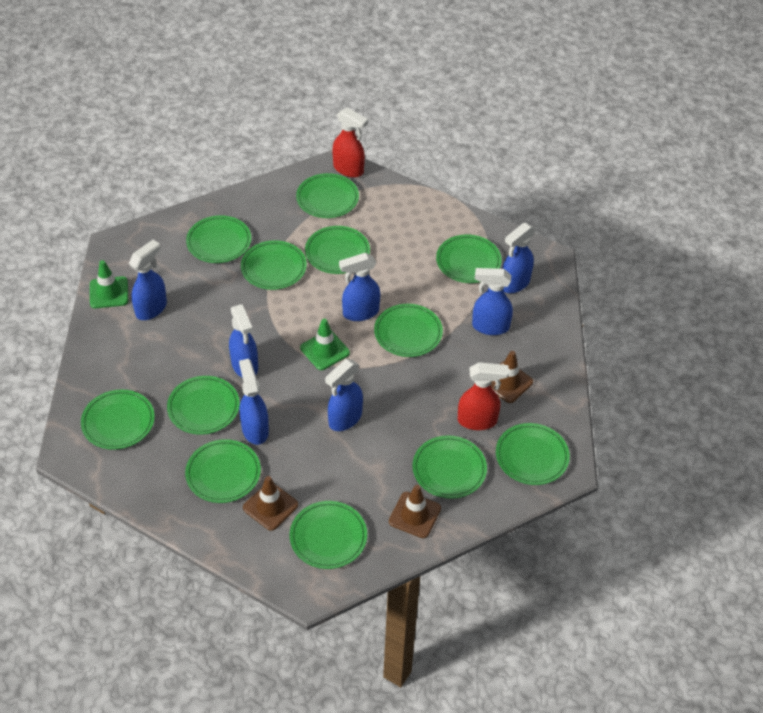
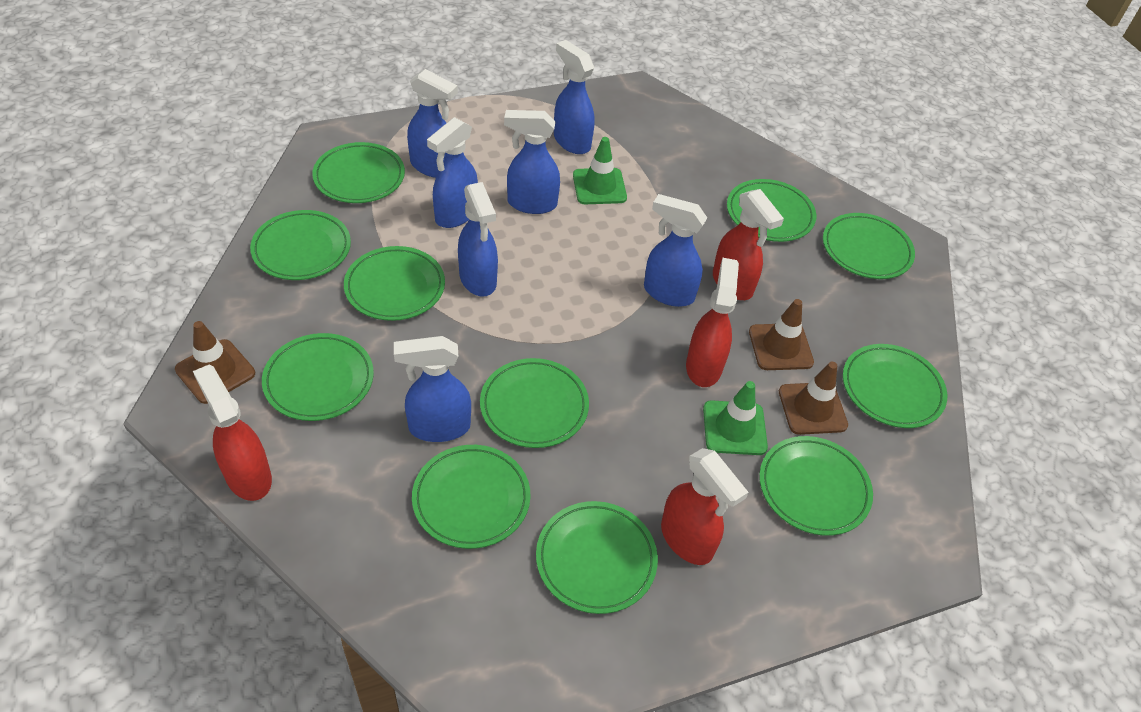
green plate: 12 -> 11
red spray bottle: 2 -> 4

